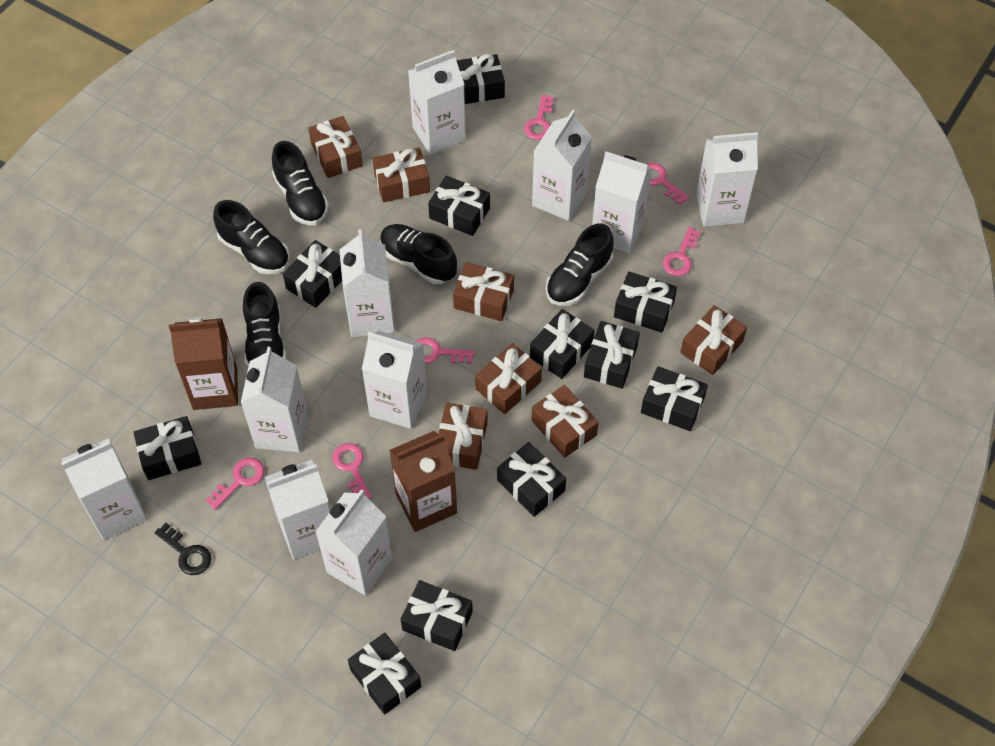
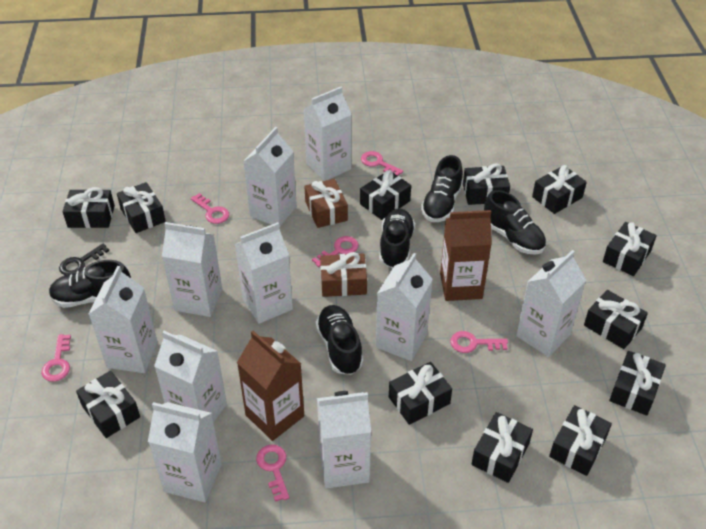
black gift: 11 -> 12
brown gift: 7 -> 2

